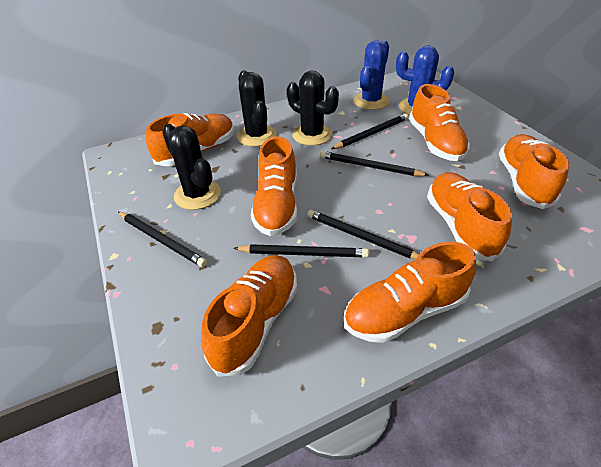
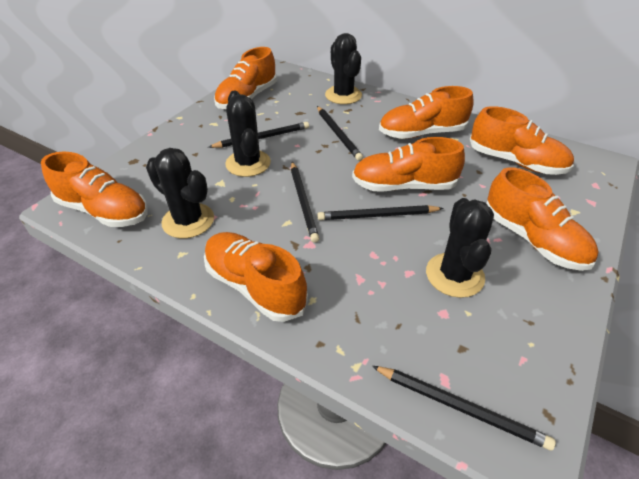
black cactus: 3 -> 4
blue cactus: 2 -> 0

